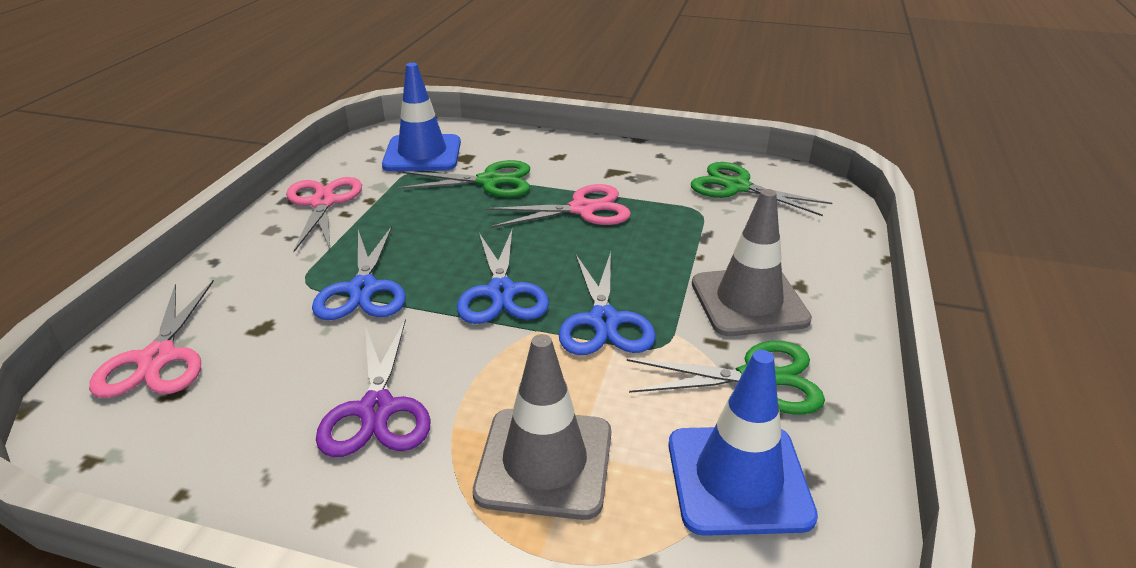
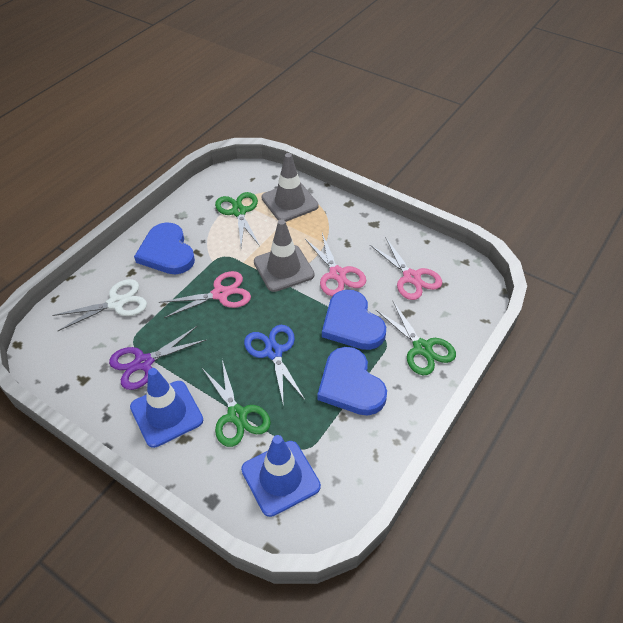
blue heart: 0 -> 3
blue scissors: 3 -> 1
white scissors: 0 -> 1

